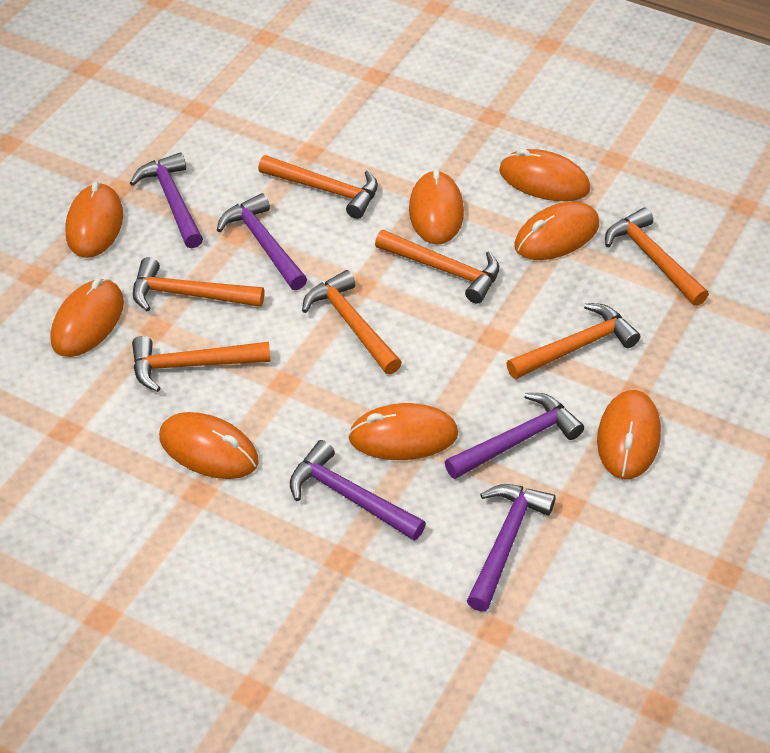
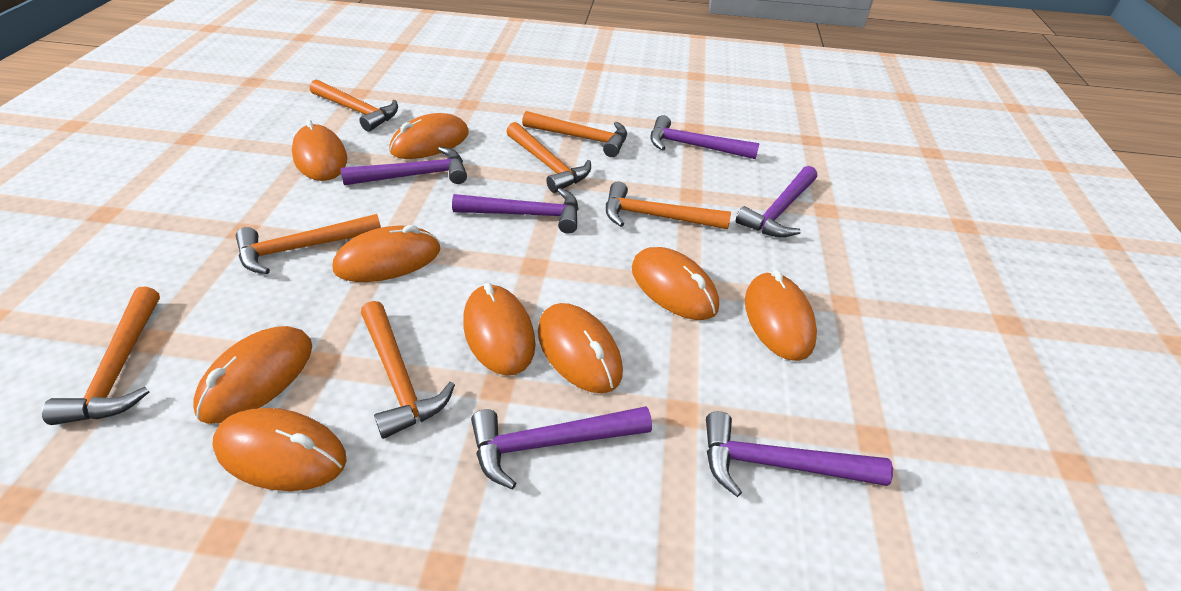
orange mouse: 8 -> 9
purple hammer: 5 -> 6

